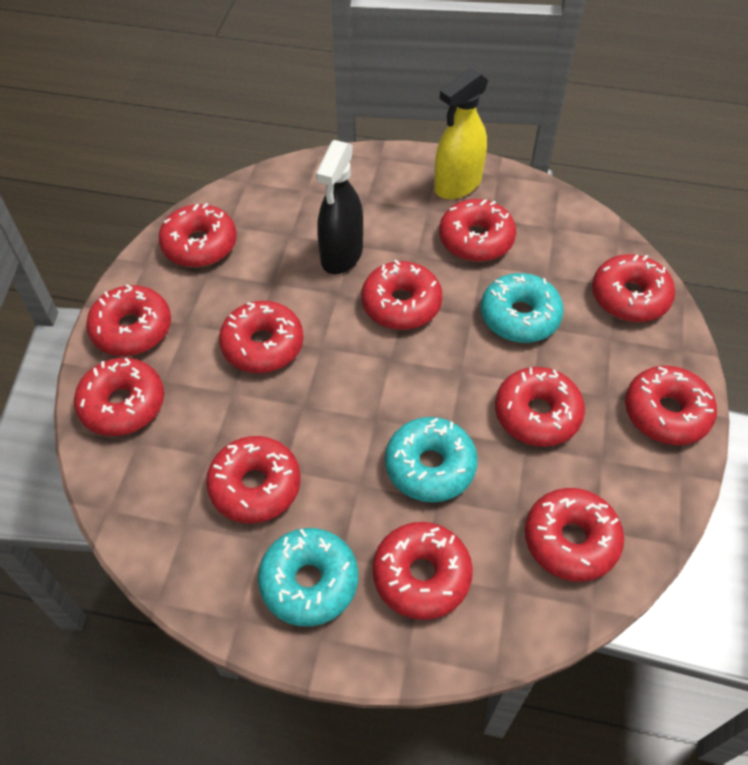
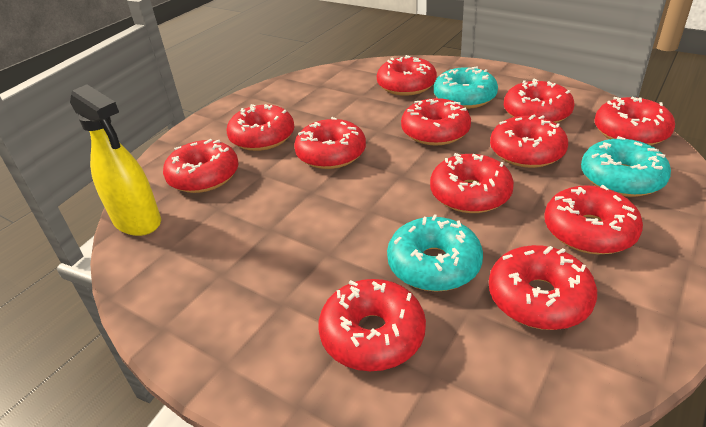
black spray bottle: 1 -> 0

